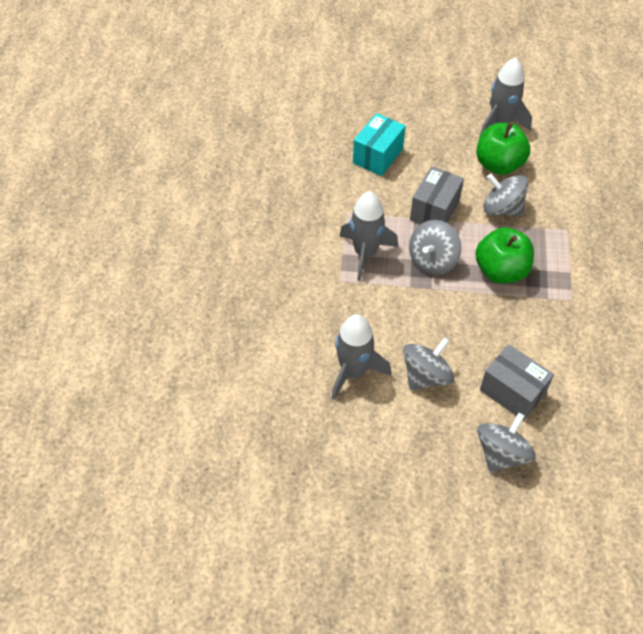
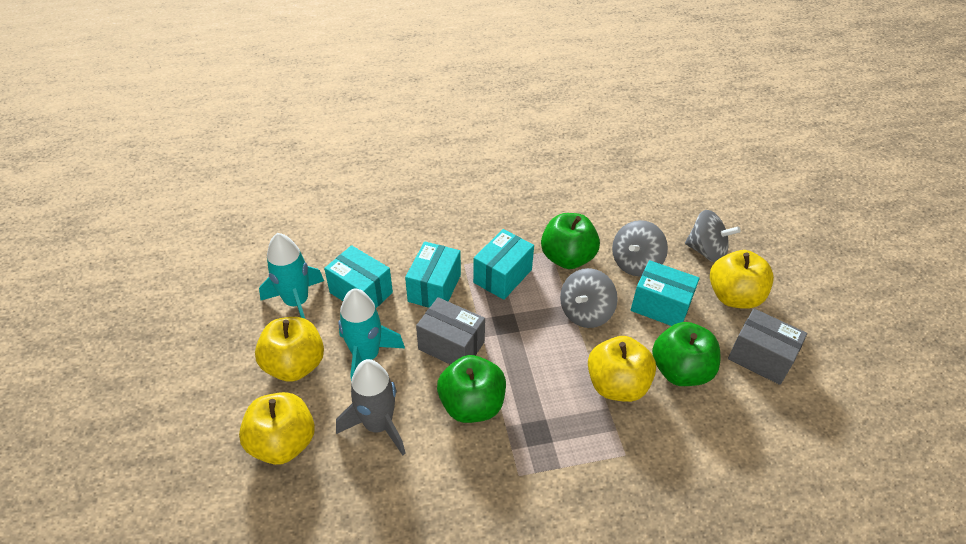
green apple: 2 -> 3
grey rocket: 3 -> 1
grey spinning top: 4 -> 3
turquoise box: 1 -> 4
turquoise rocket: 0 -> 2
yellow apple: 0 -> 4

